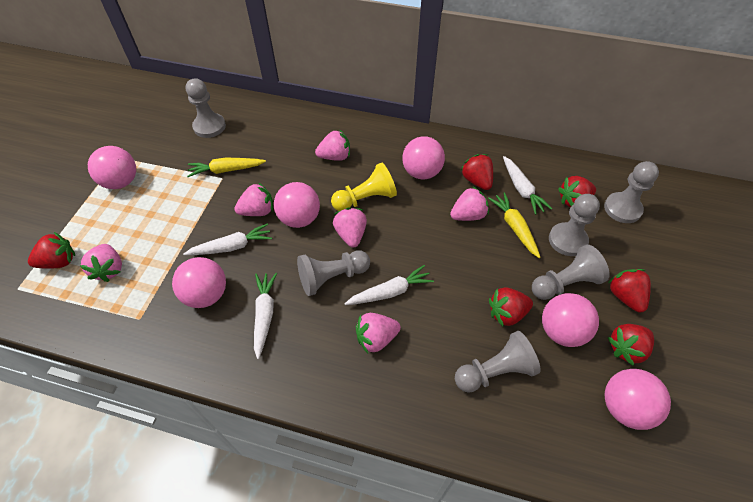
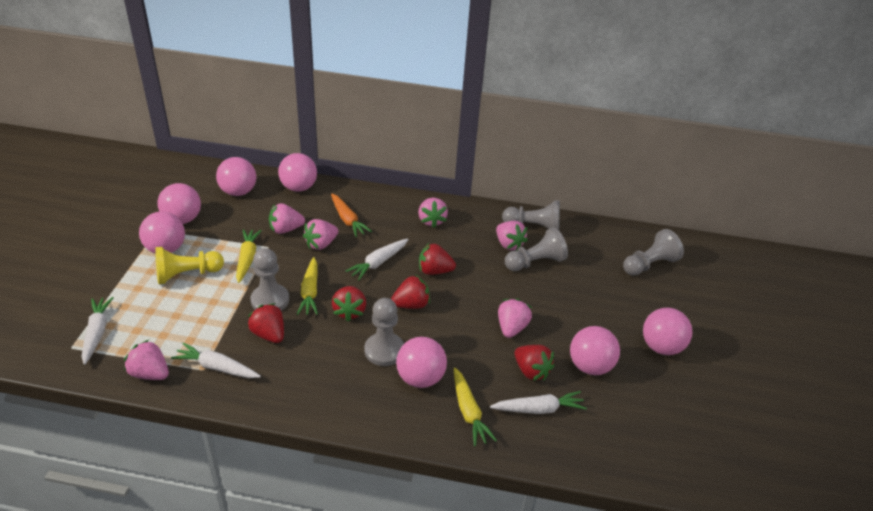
grey pawn: 6 -> 5
orange carrot: 0 -> 1
pink ball: 6 -> 7
red strawberry: 6 -> 5
yellow carrot: 2 -> 3

